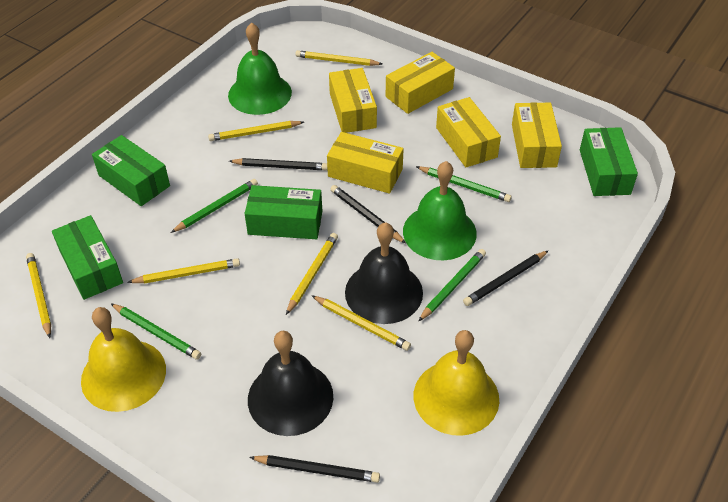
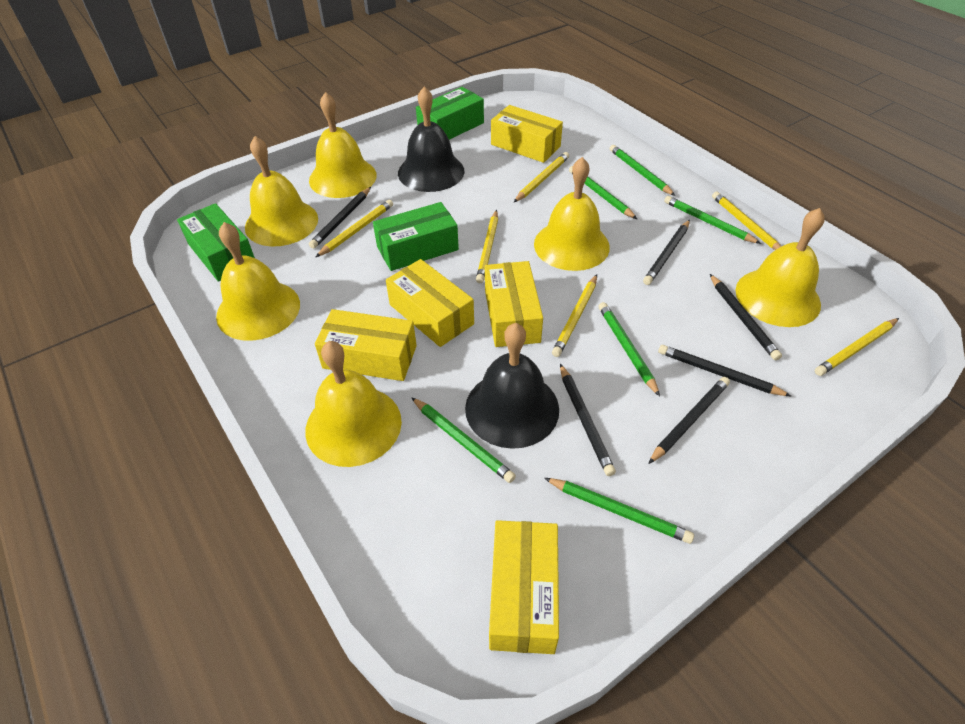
black pencil: 4 -> 6
green bell: 2 -> 0
green box: 4 -> 3
green pencil: 4 -> 6
yellow bell: 2 -> 6

